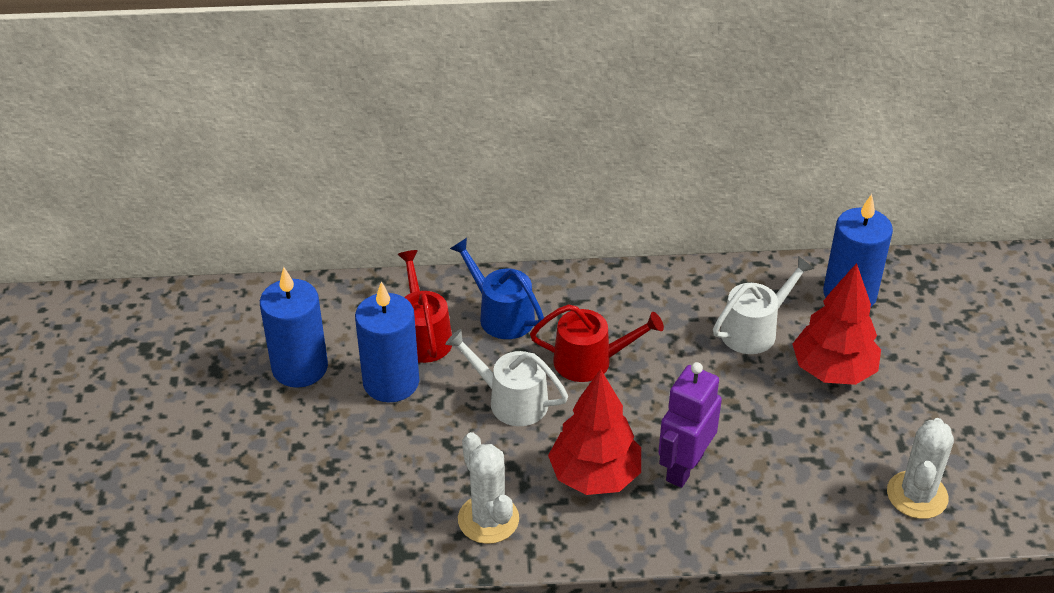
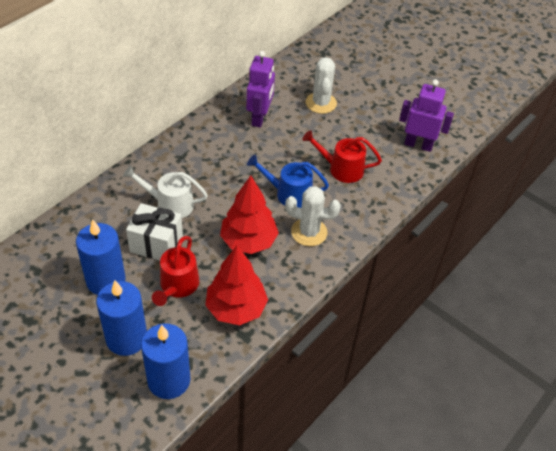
purple robot: 1 -> 2
white gift: 0 -> 1
white watering can: 2 -> 1

